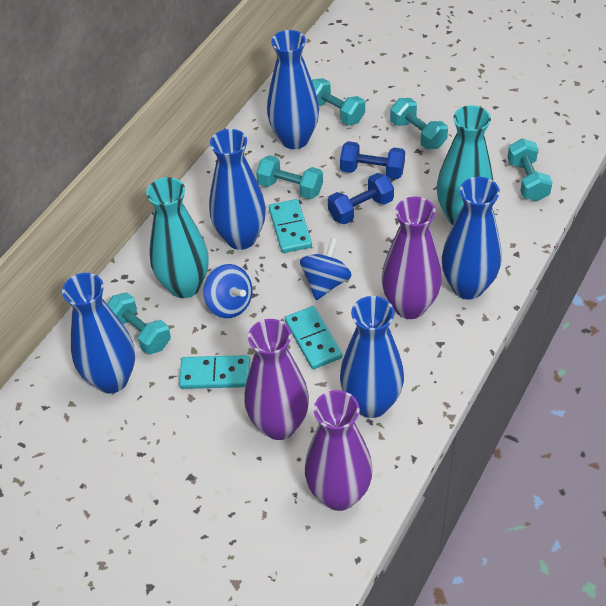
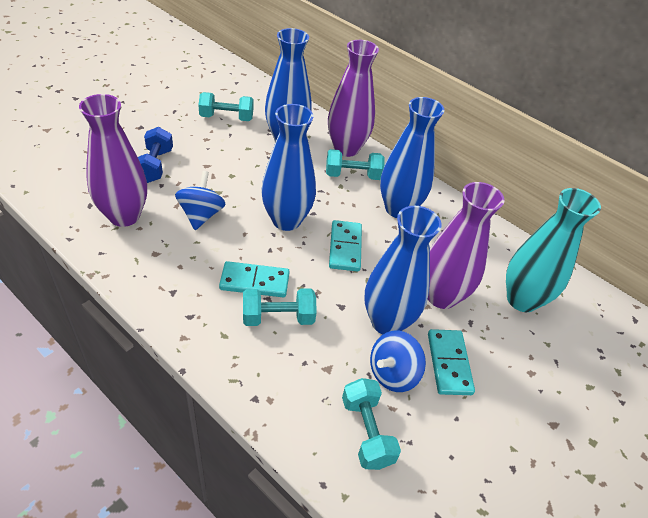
blue dumbbell: 2 -> 1
blue vase: 5 -> 4
turquoise dumbbell: 5 -> 4
turquoise vase: 2 -> 1

